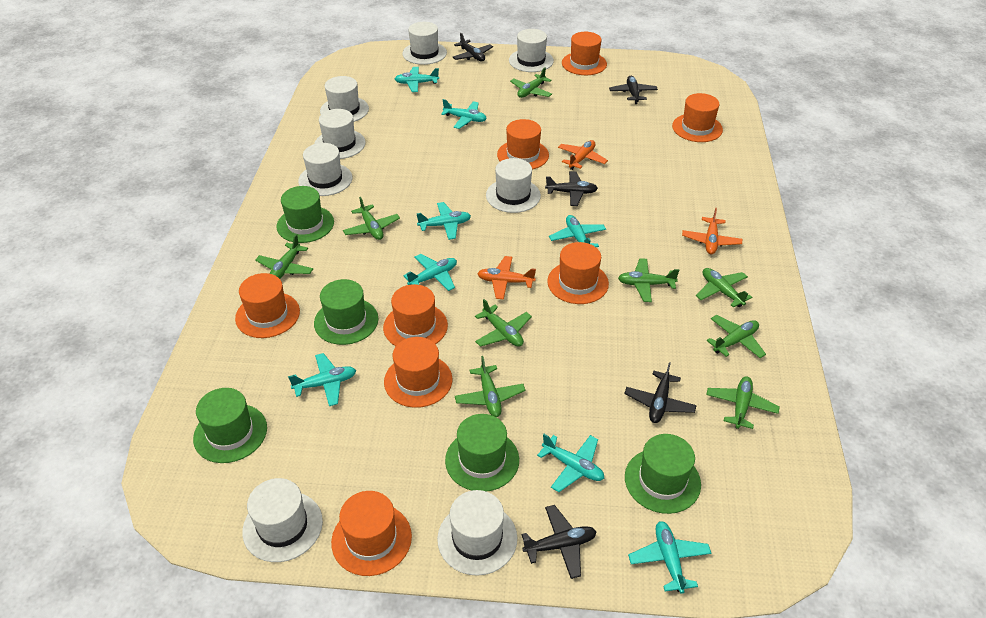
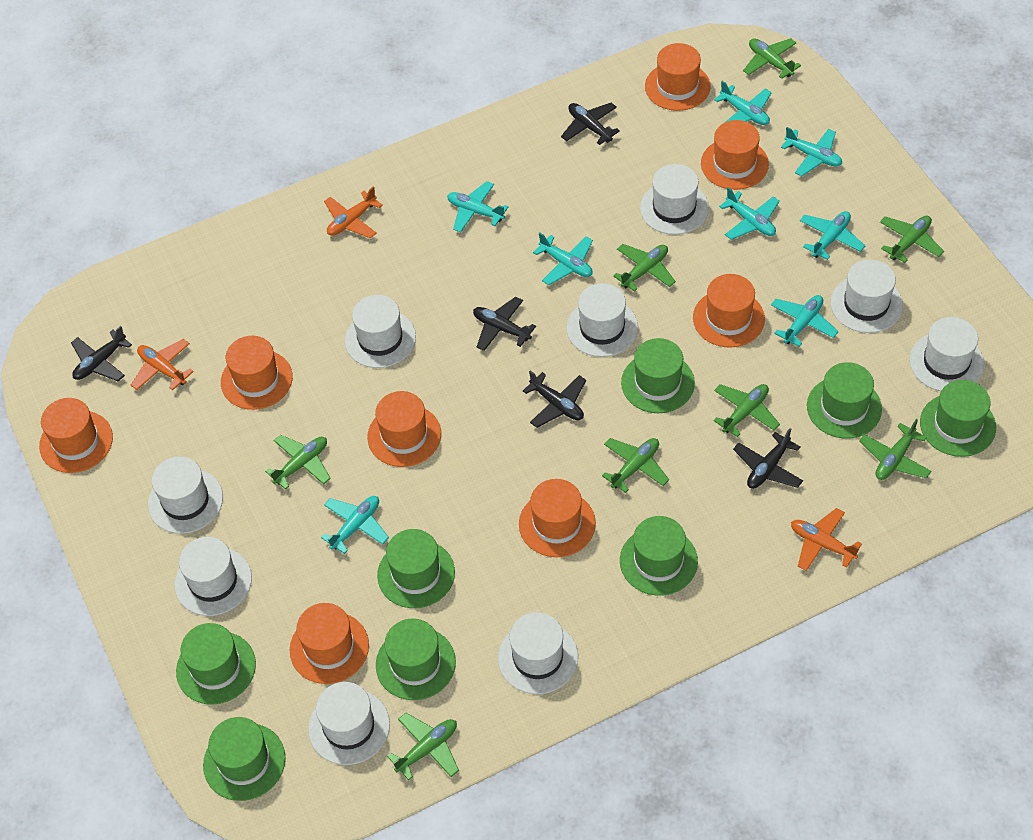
green hat: 5 -> 8
green plane: 9 -> 8
white hat: 8 -> 9

